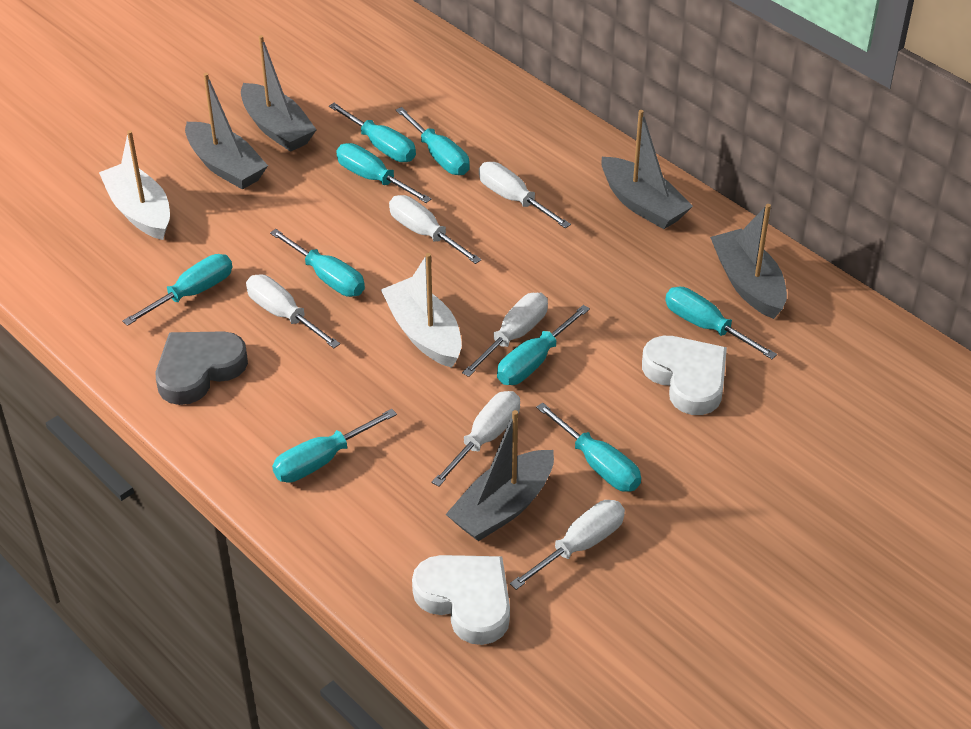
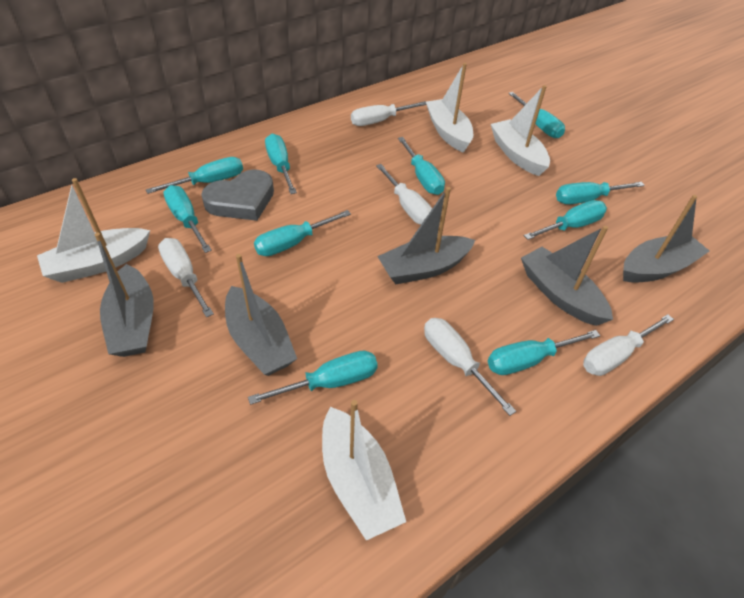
turquoise screwdriver: 9 -> 10
white boat: 2 -> 4
white heart: 2 -> 0
white screwdriver: 6 -> 5

